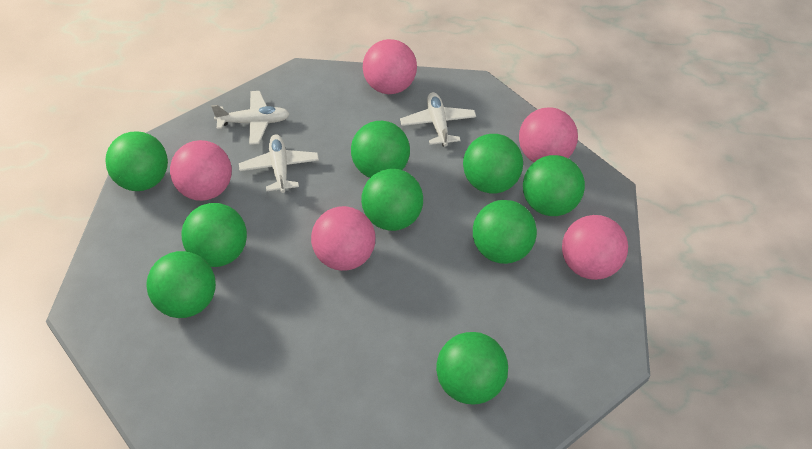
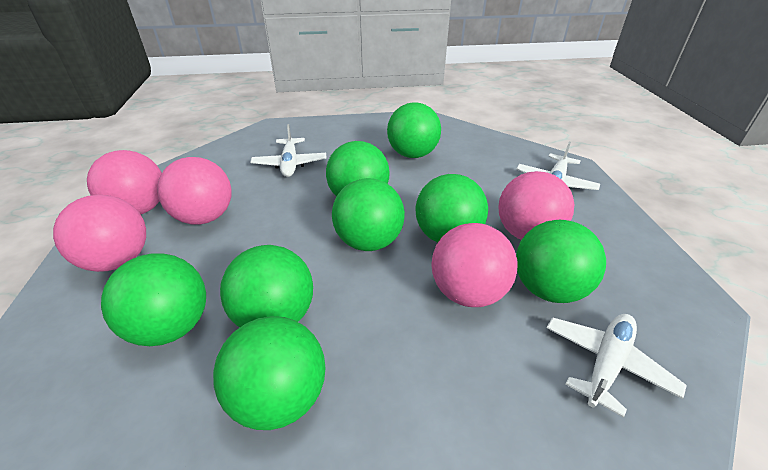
green ball: 9 -> 8

